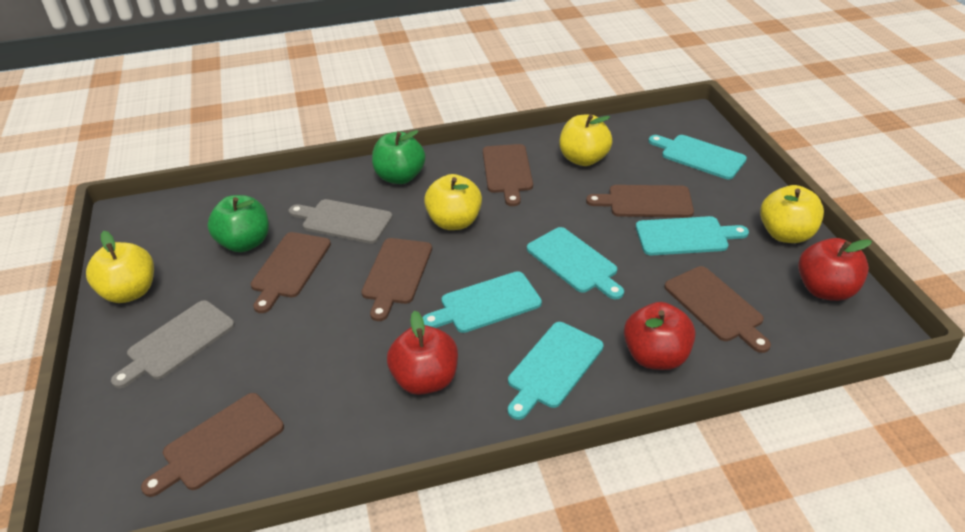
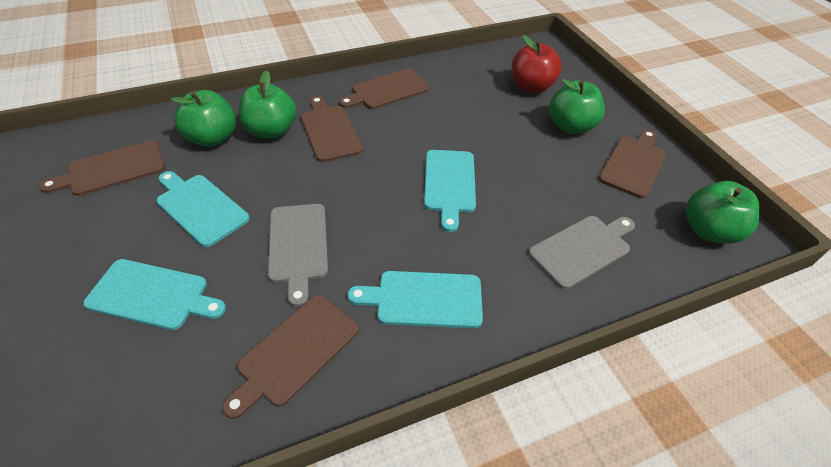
brown cutting board: 6 -> 5
green apple: 2 -> 4
red apple: 3 -> 1
turquoise cutting board: 5 -> 4
yellow apple: 4 -> 0

